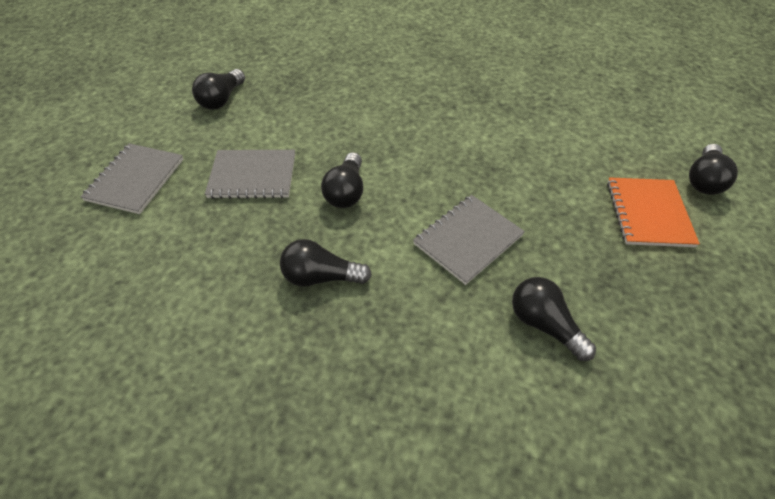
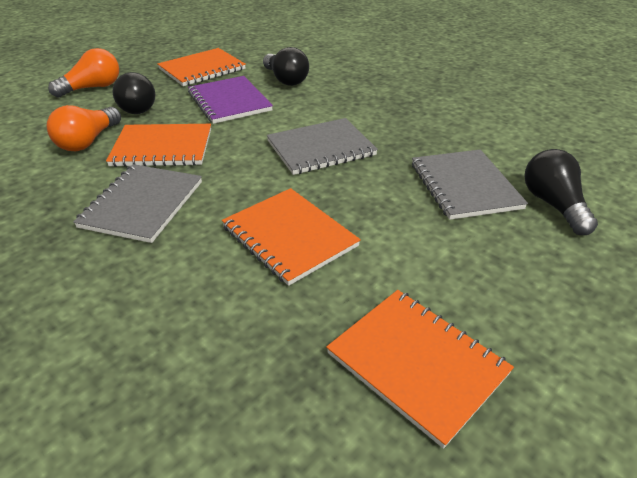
black light bulb: 5 -> 3
orange light bulb: 0 -> 2
orange notebook: 1 -> 4
purple notebook: 0 -> 1

